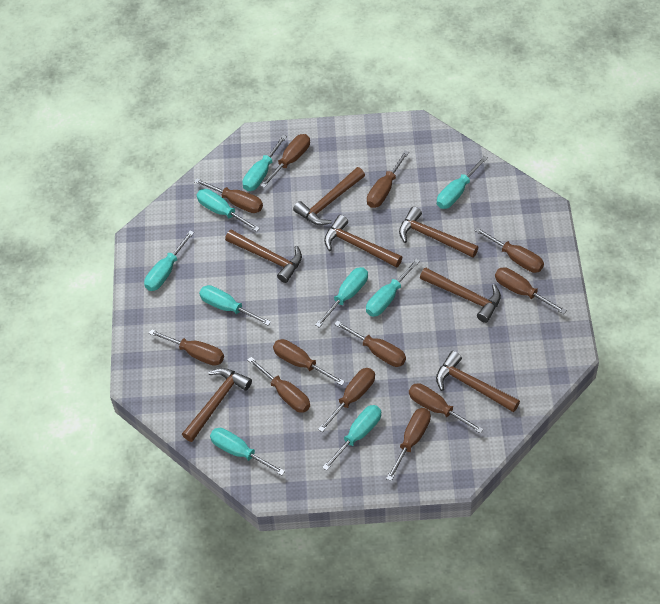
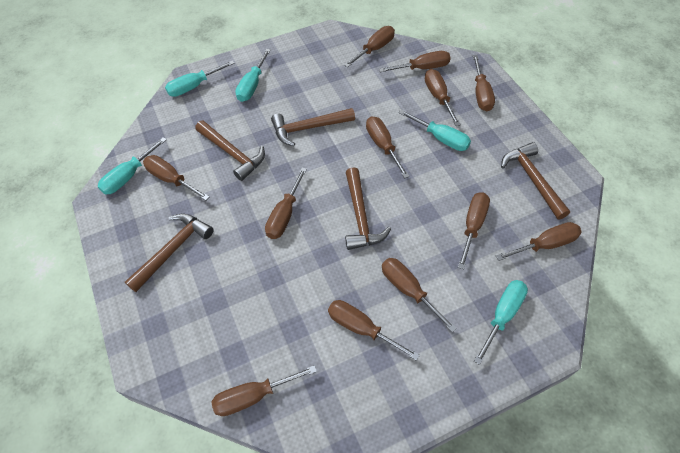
brown hammer: 7 -> 5
turquoise screwdriver: 9 -> 5

